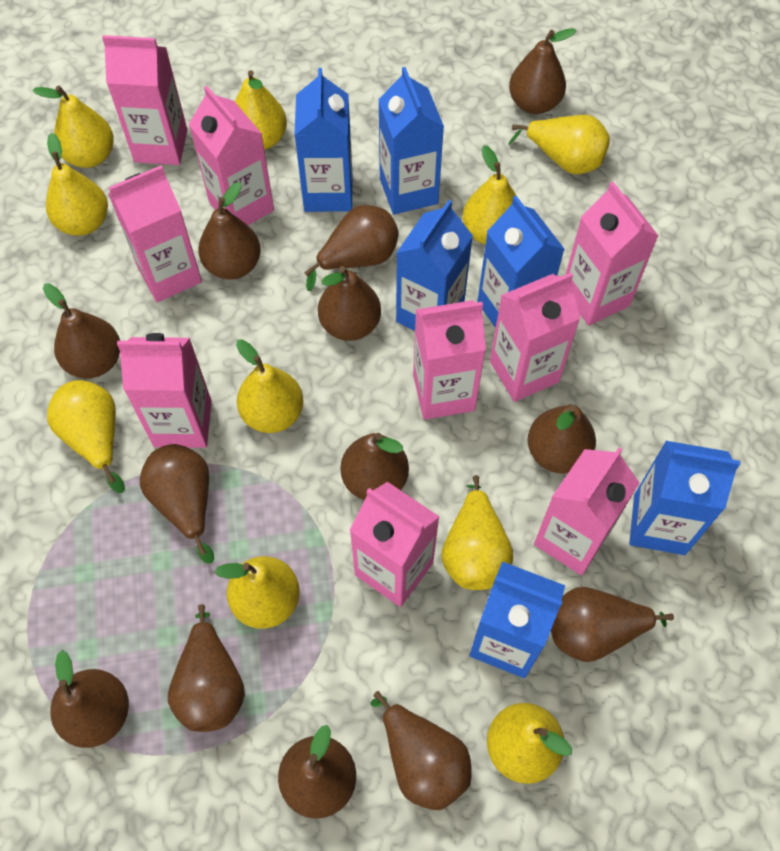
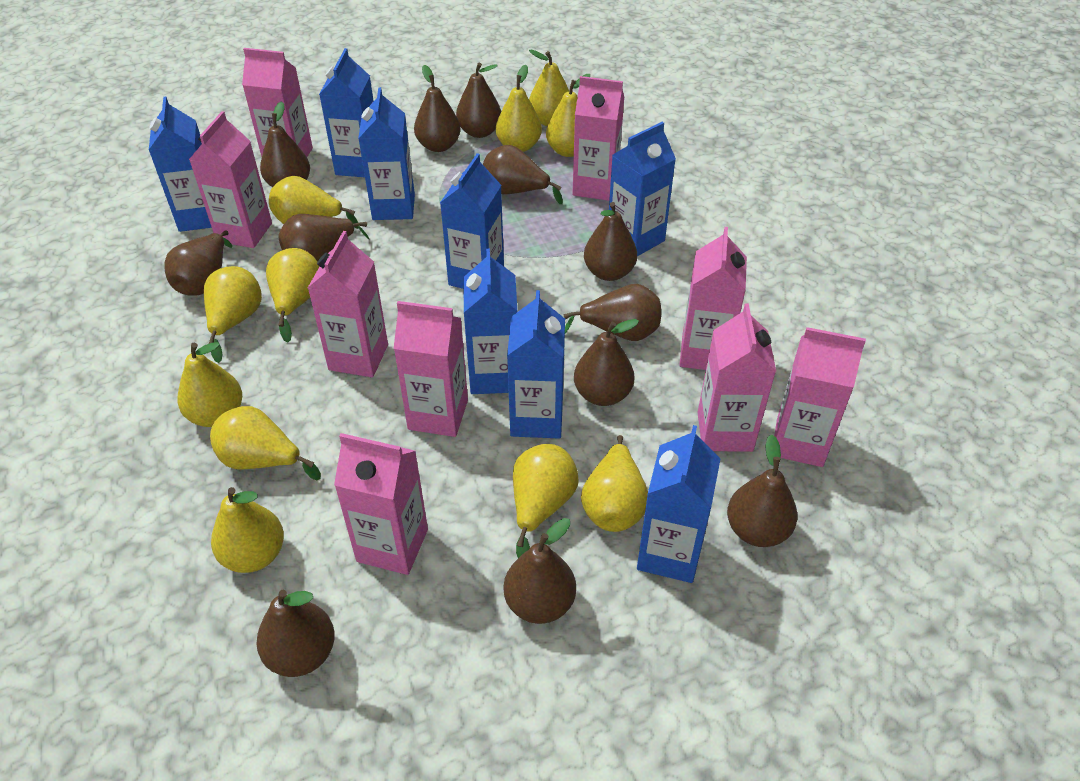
blue carton: 6 -> 8
brown pear: 13 -> 12
yellow pear: 10 -> 11

